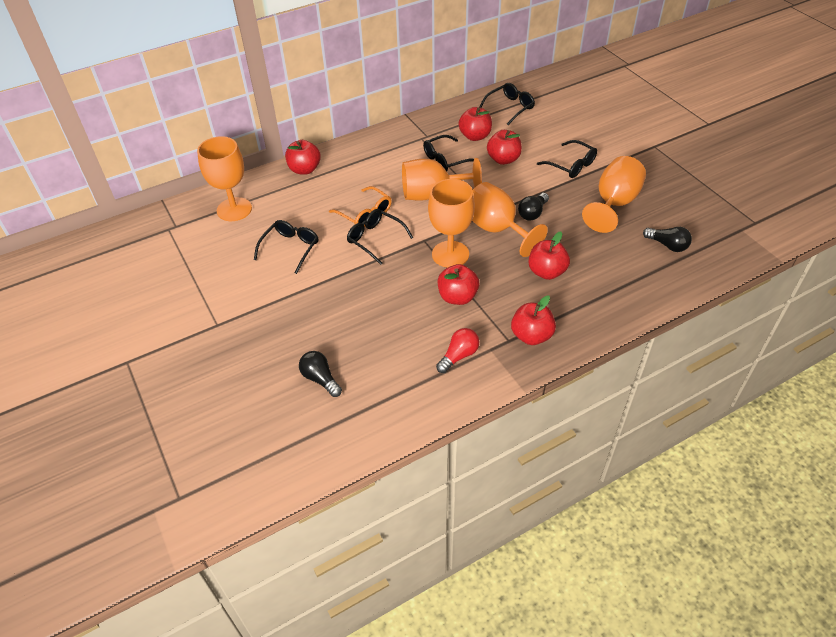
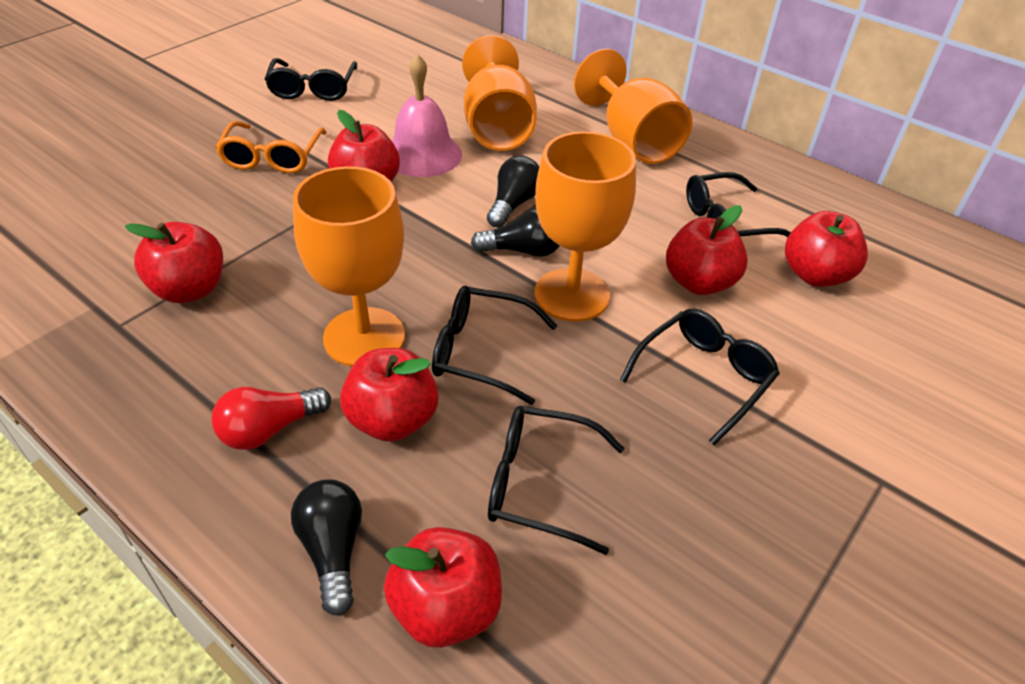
orange goblet: 5 -> 4
pink bell: 0 -> 1

